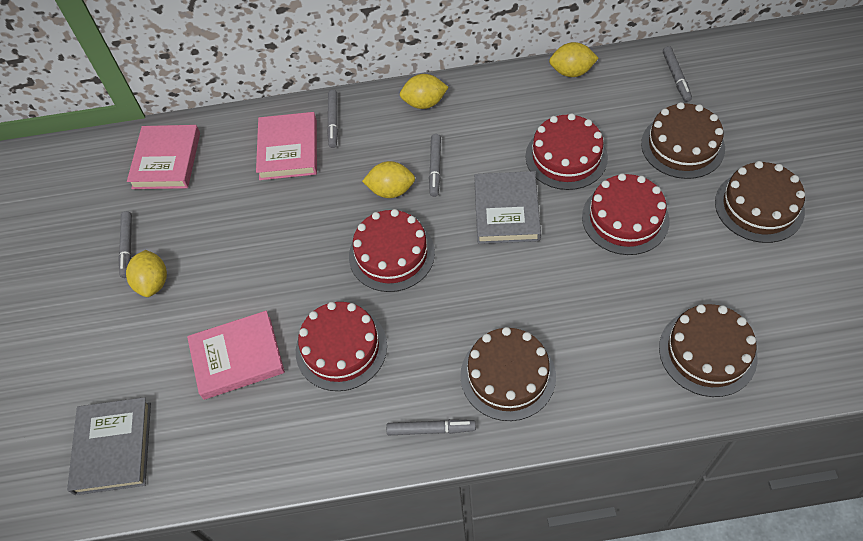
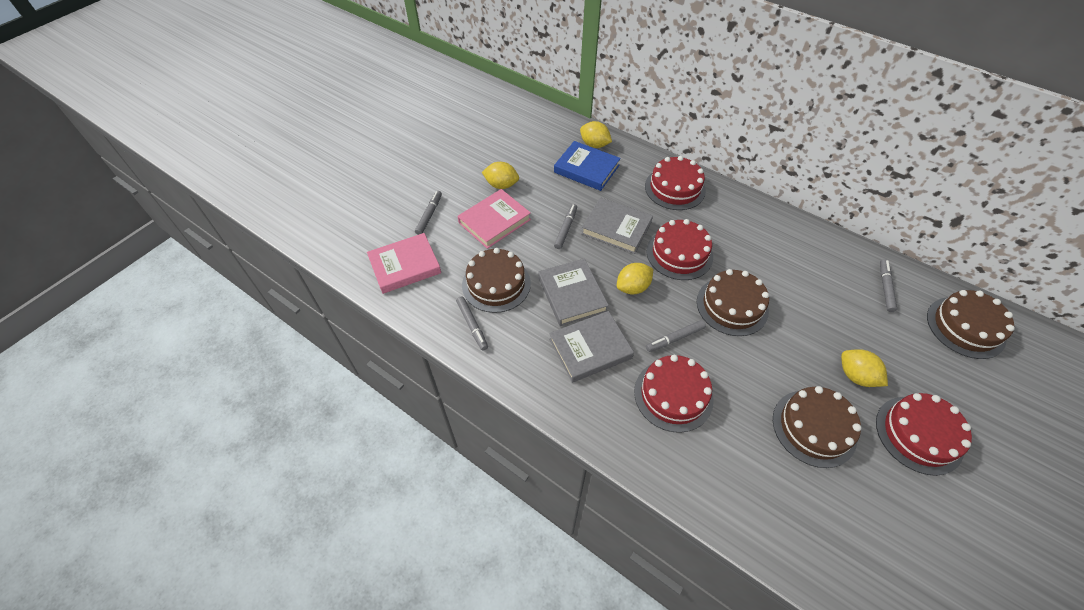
blue book: 0 -> 1
grey book: 2 -> 3
pink book: 3 -> 2

